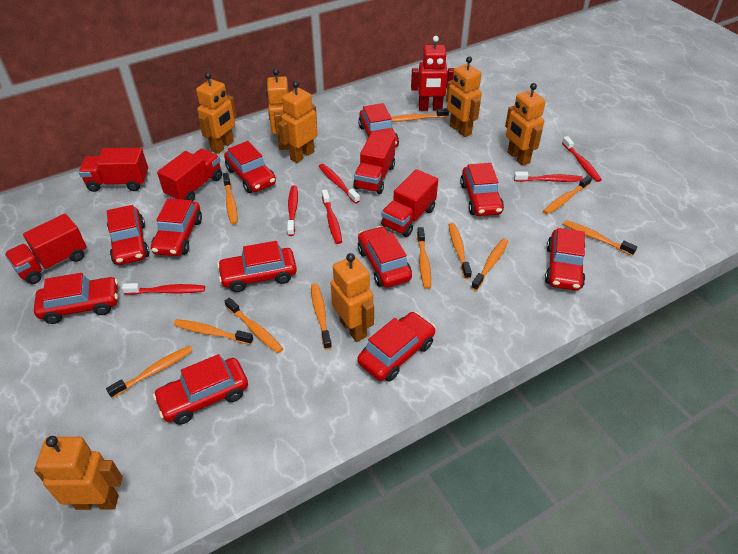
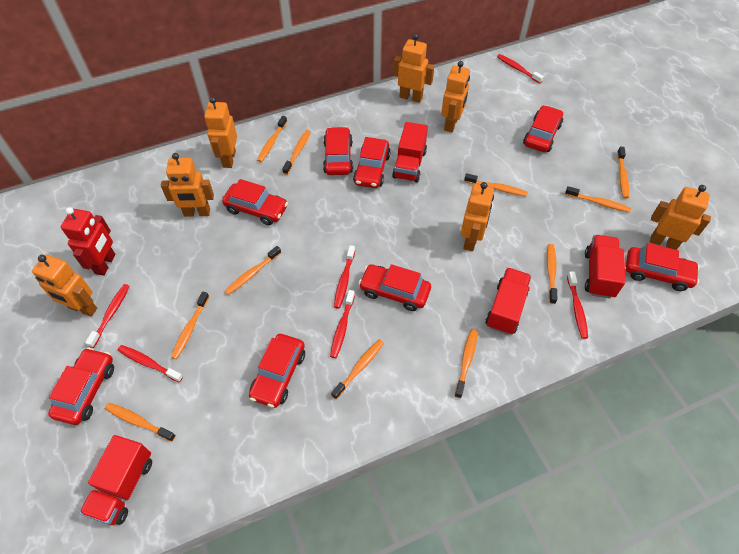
red car: 11 -> 8
red truck: 5 -> 4

